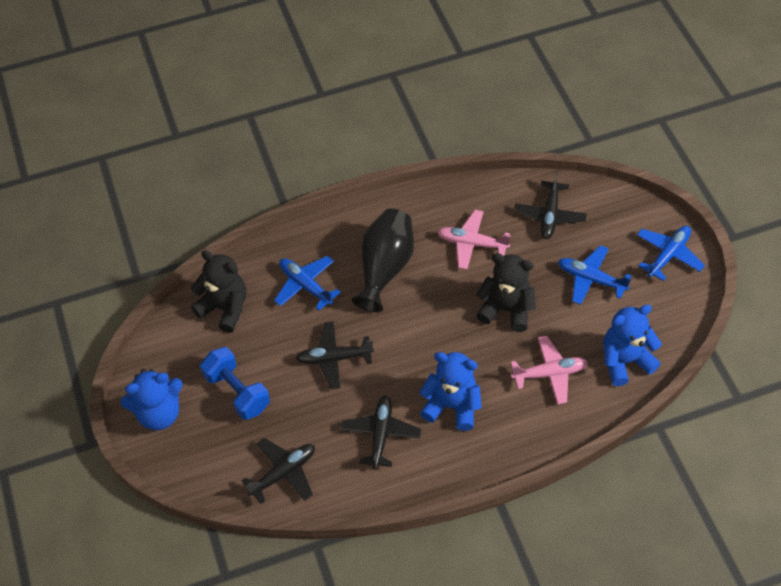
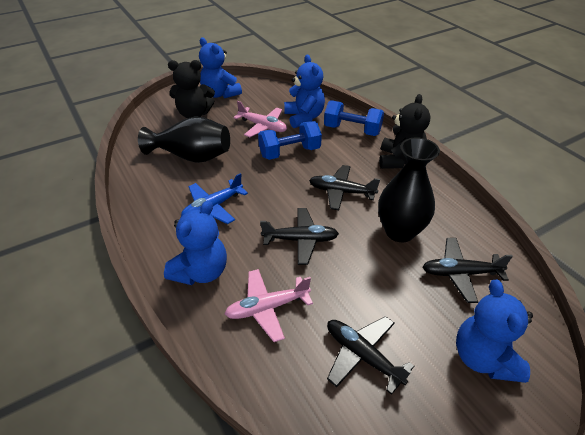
black vase: 1 -> 2
blue dumbbell: 1 -> 2
blue plane: 3 -> 1
blue teddy bear: 3 -> 4

